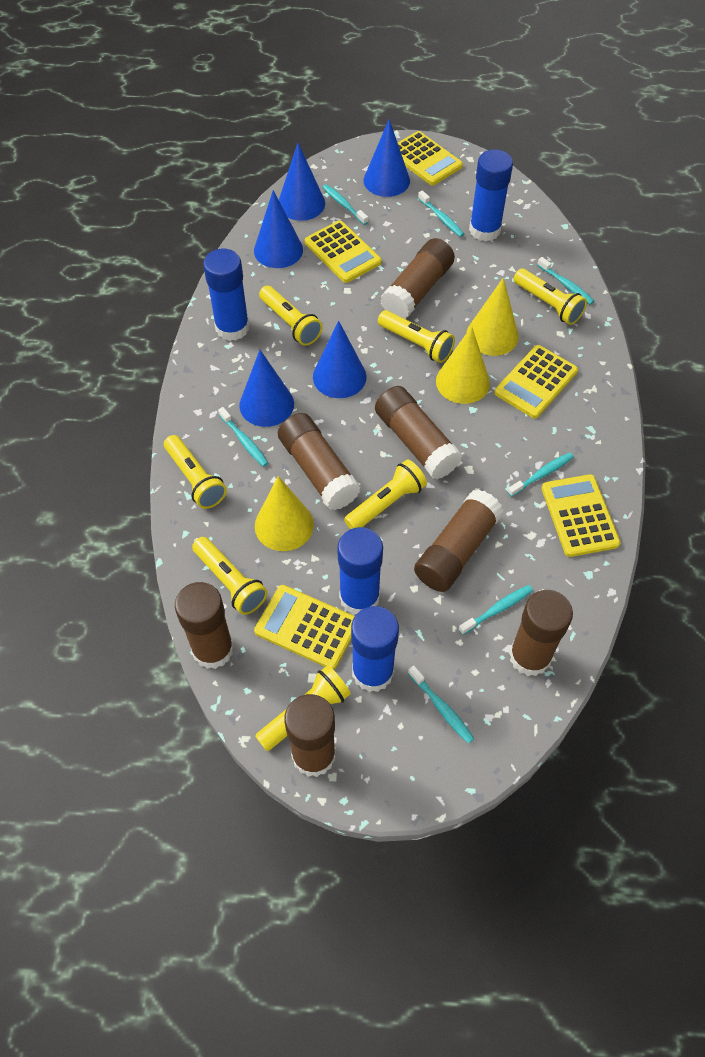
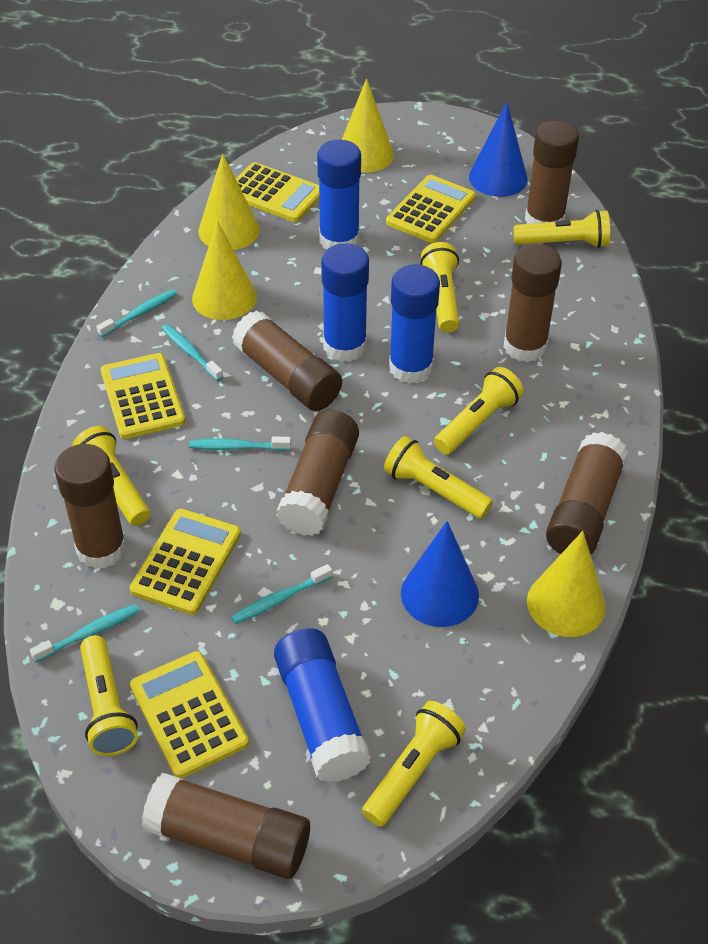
blue cone: 5 -> 2
turquoise toothbrush: 7 -> 5
yellow cone: 3 -> 4

